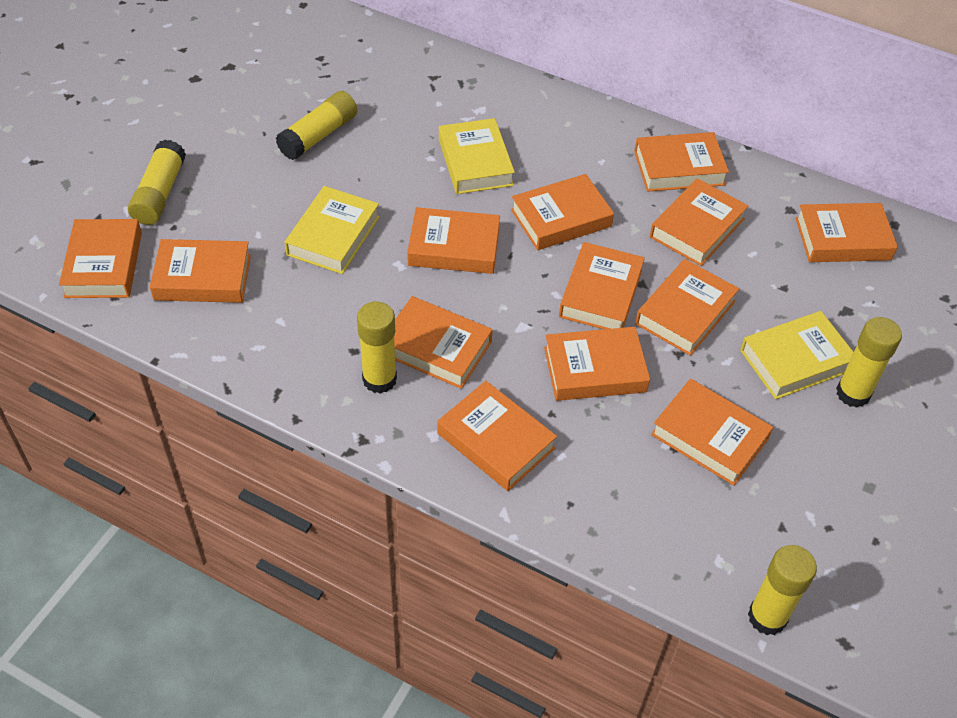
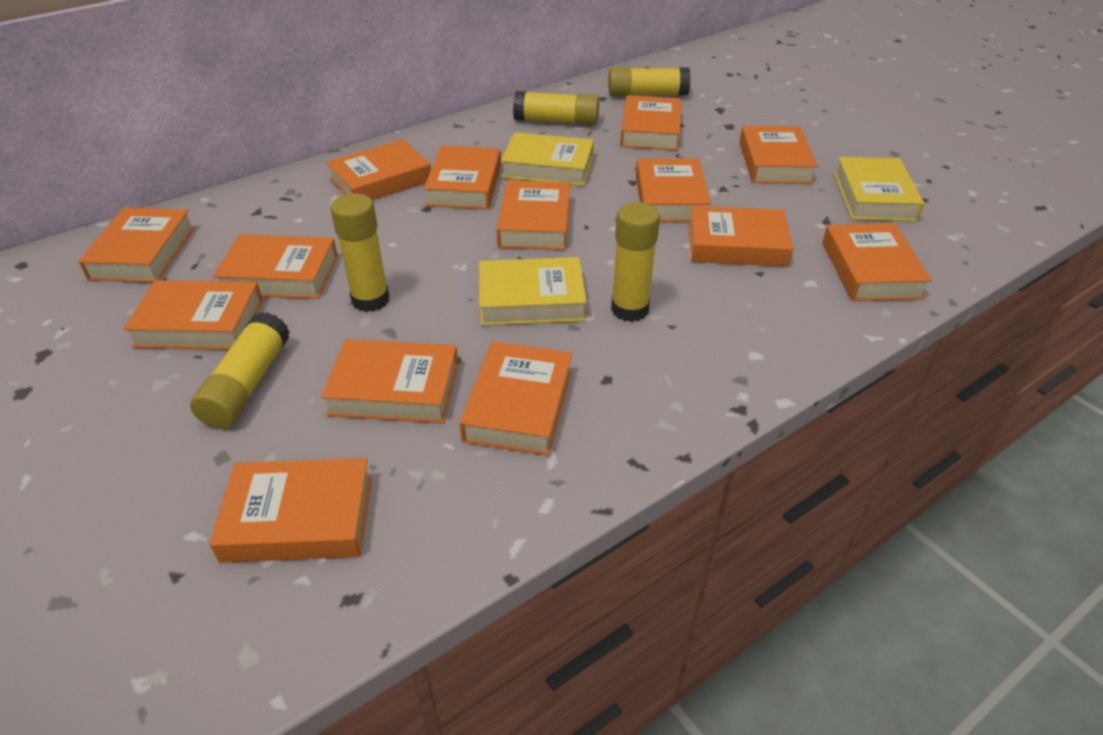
orange book: 13 -> 14

